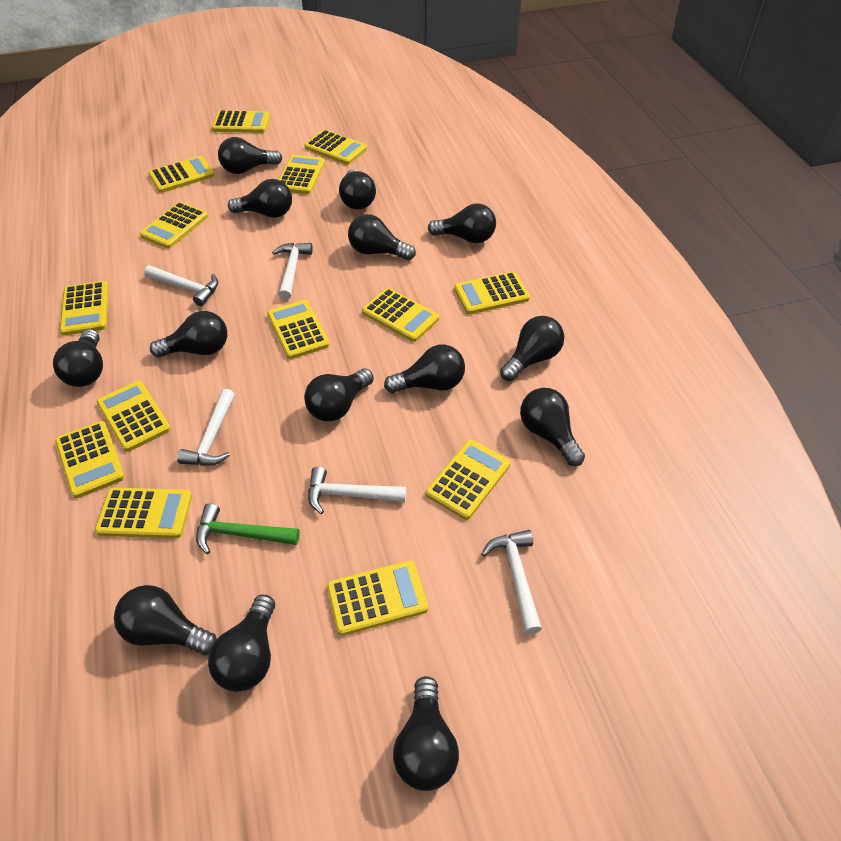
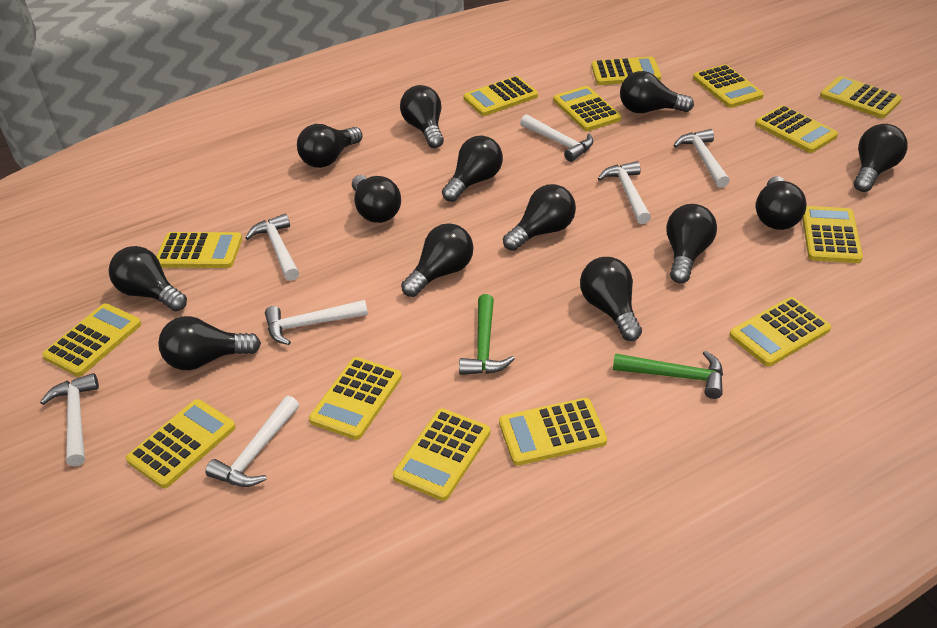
black light bulb: 14 -> 13
green hammer: 1 -> 2
white hammer: 5 -> 7

